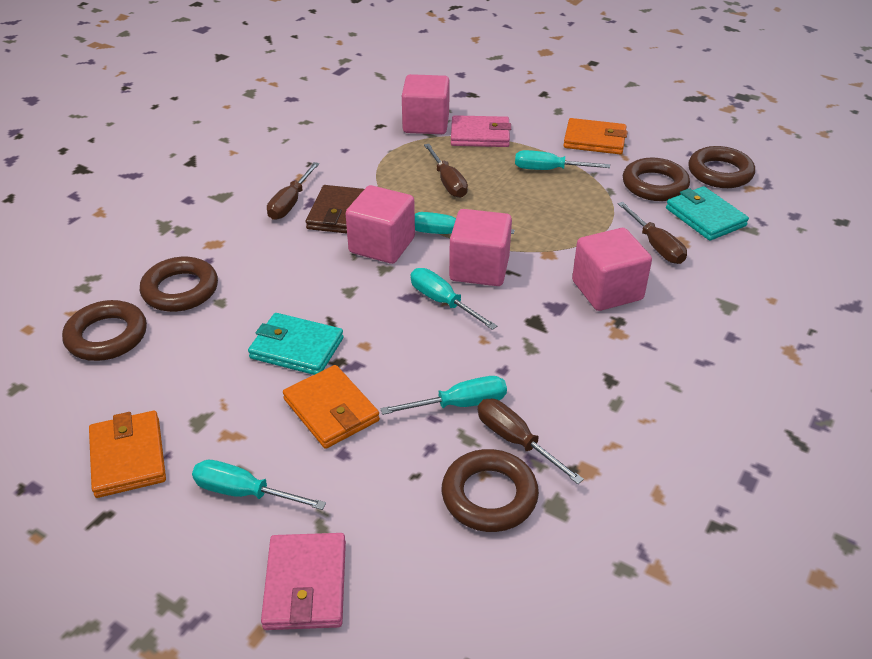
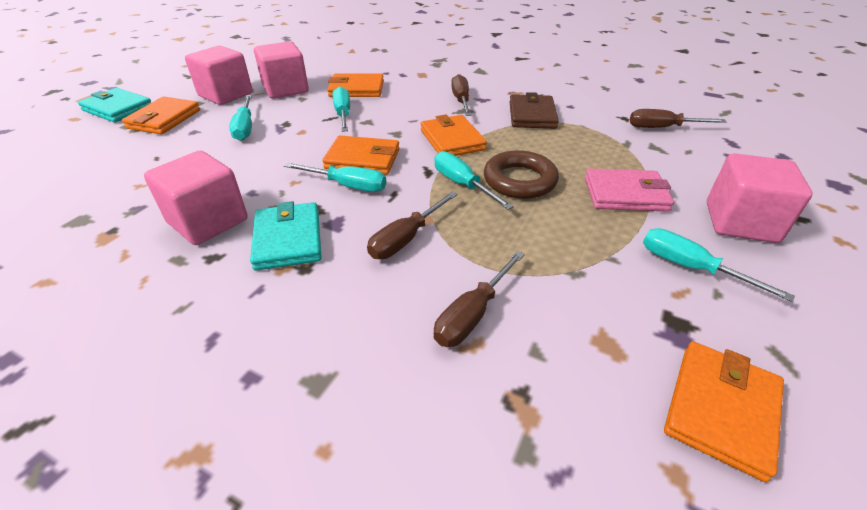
brown ring: 5 -> 1
orange wallet: 3 -> 5
pink wallet: 2 -> 1

